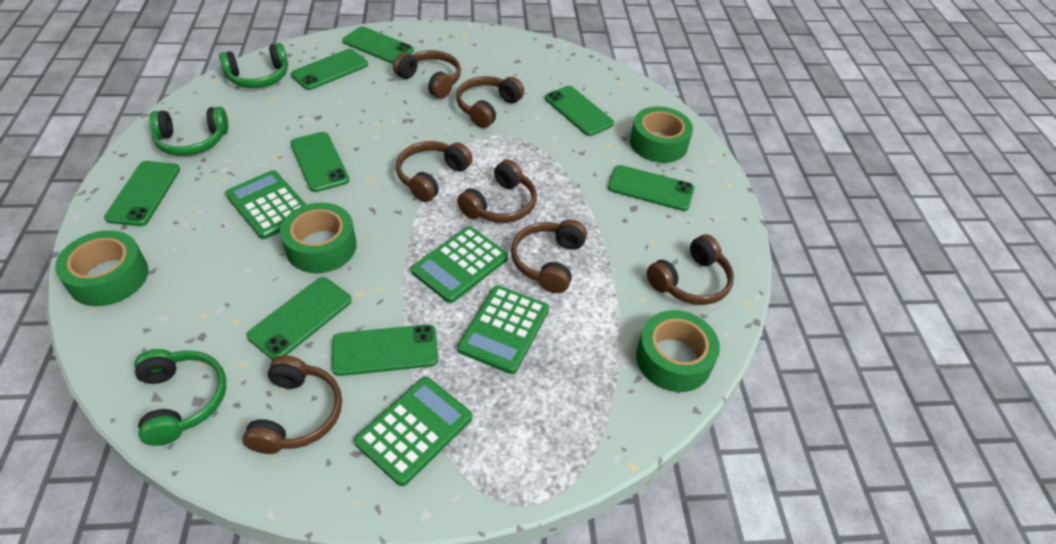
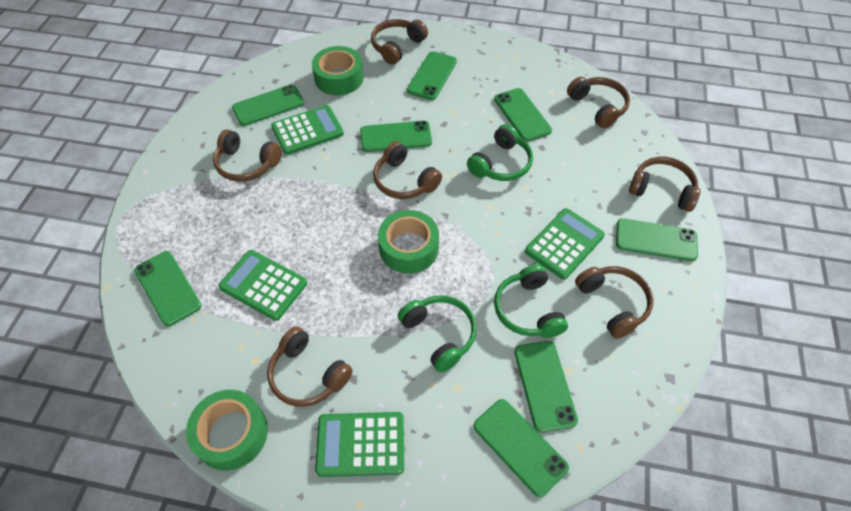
green tape: 4 -> 3

